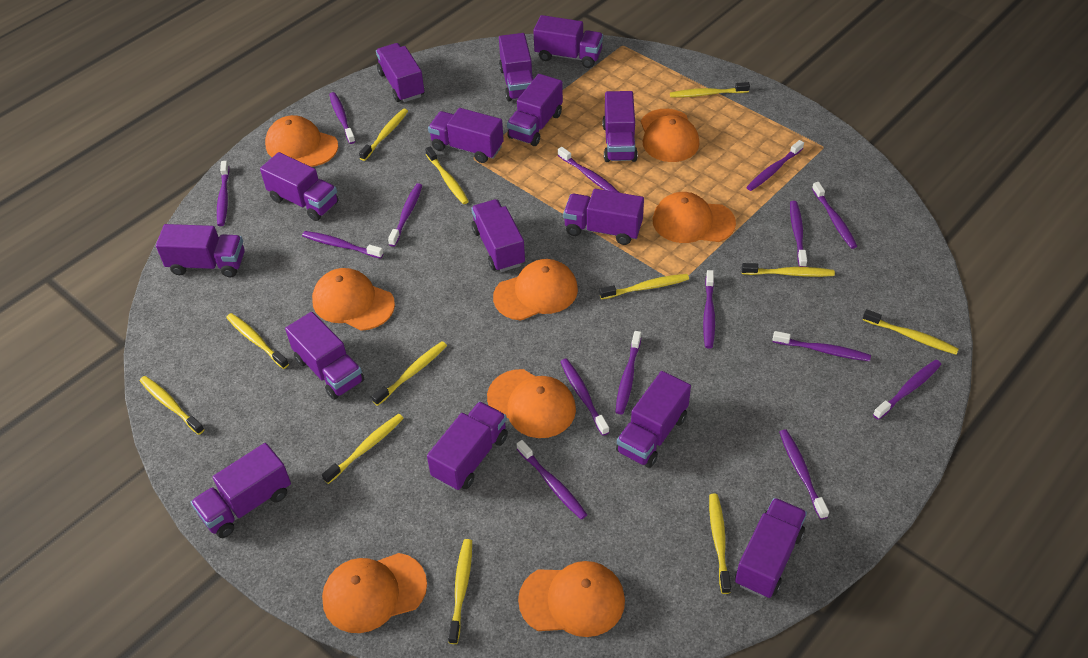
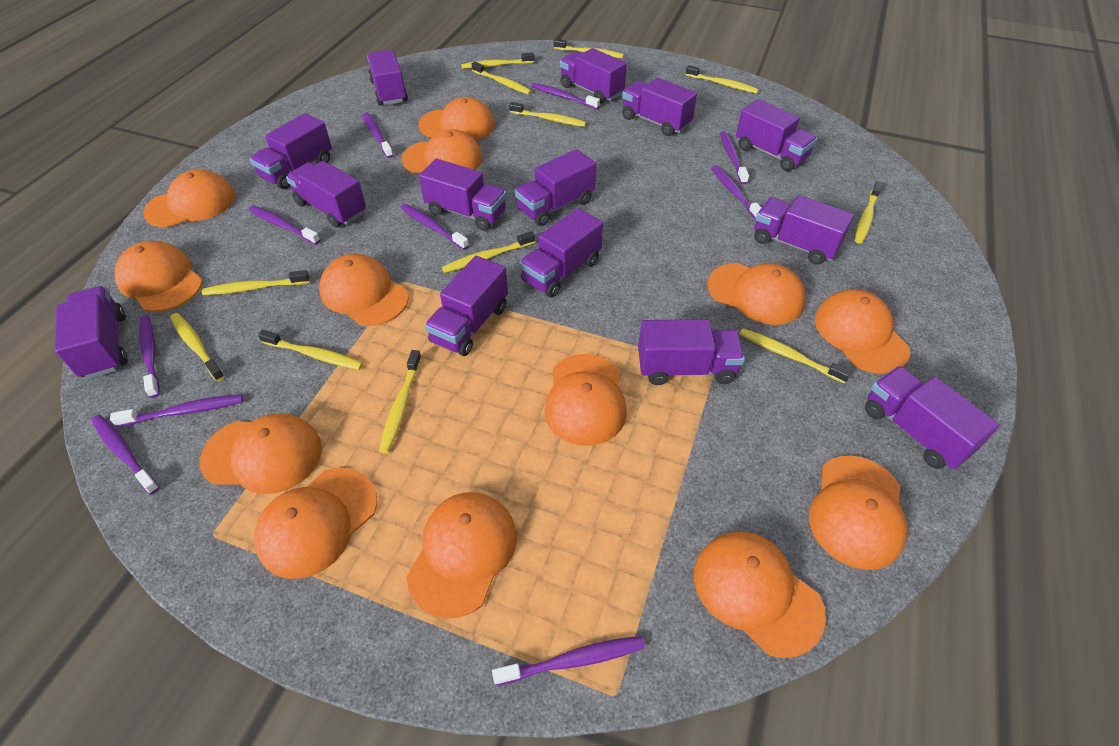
orange cap: 8 -> 13
purple toothbrush: 15 -> 10
purple truck: 15 -> 14

